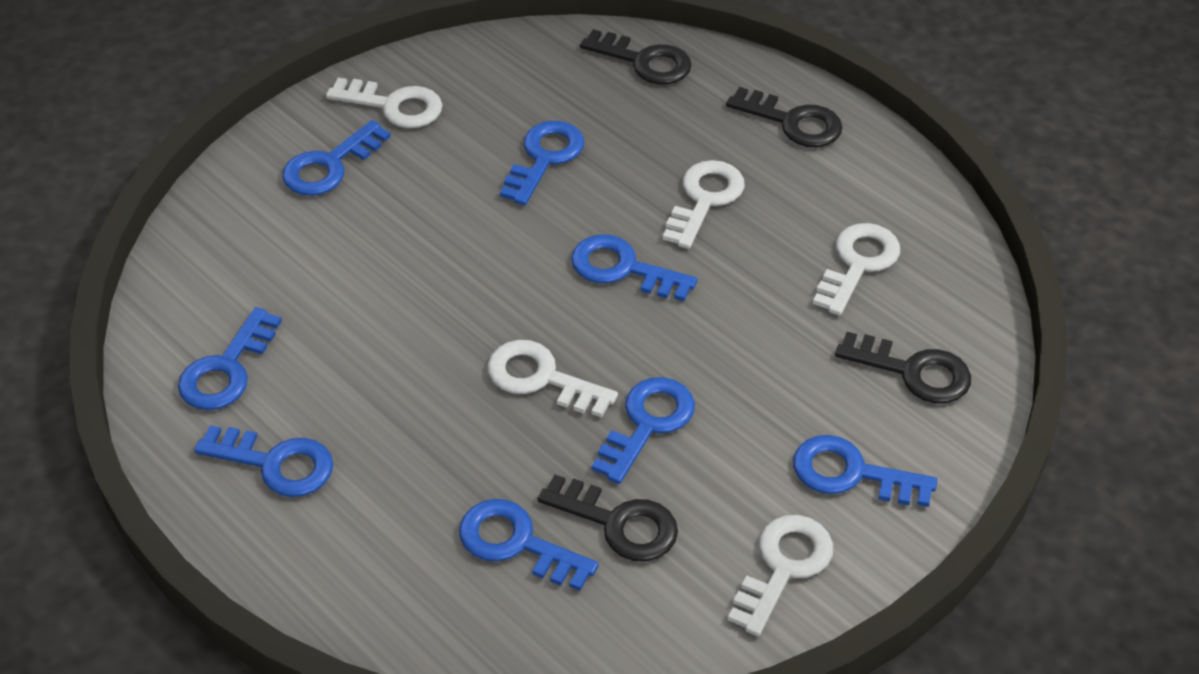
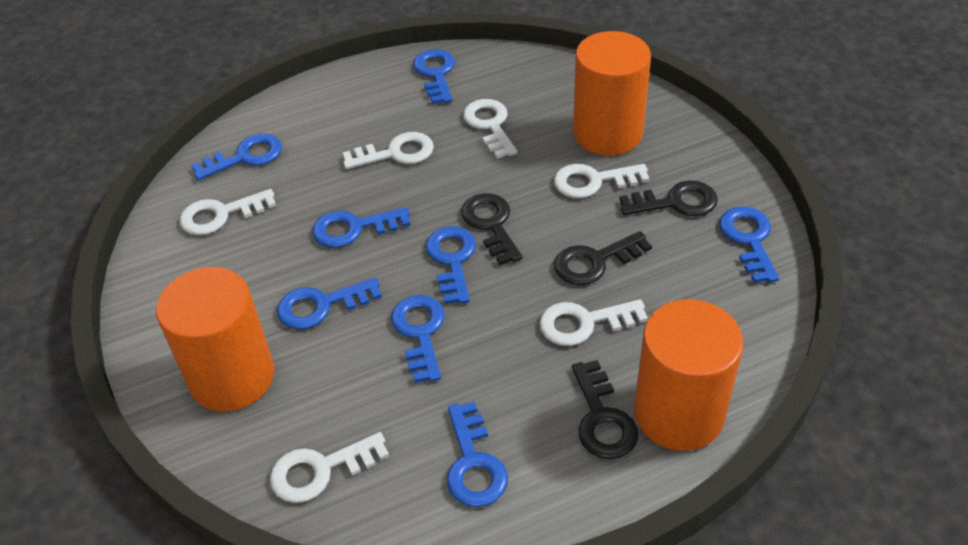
orange cylinder: 0 -> 3
white key: 5 -> 6

